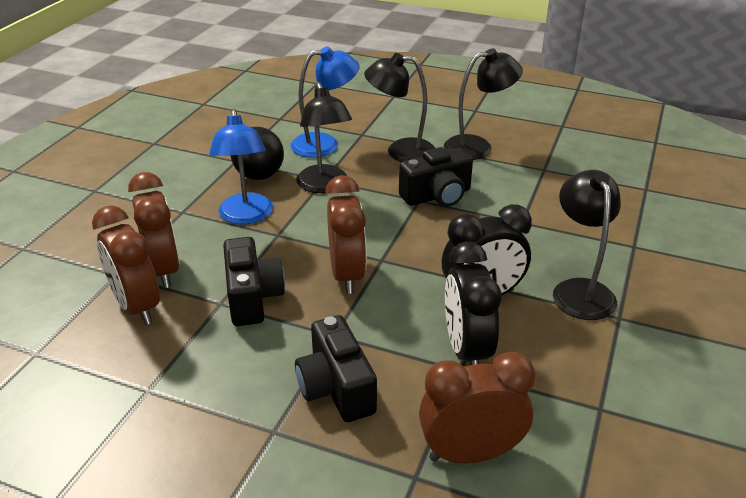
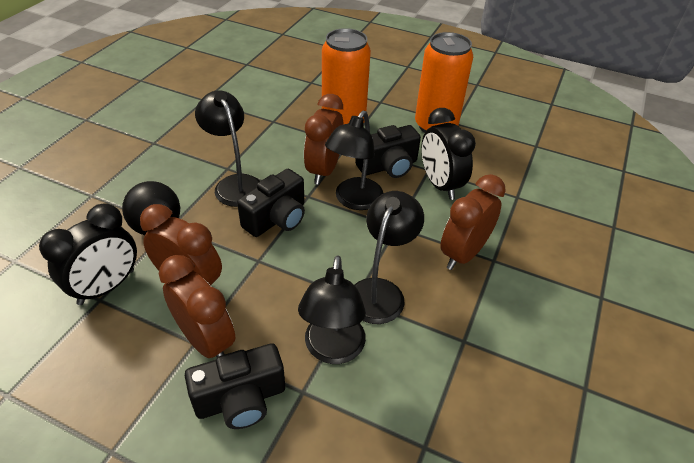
blue lamp: 2 -> 0
orange can: 0 -> 2

